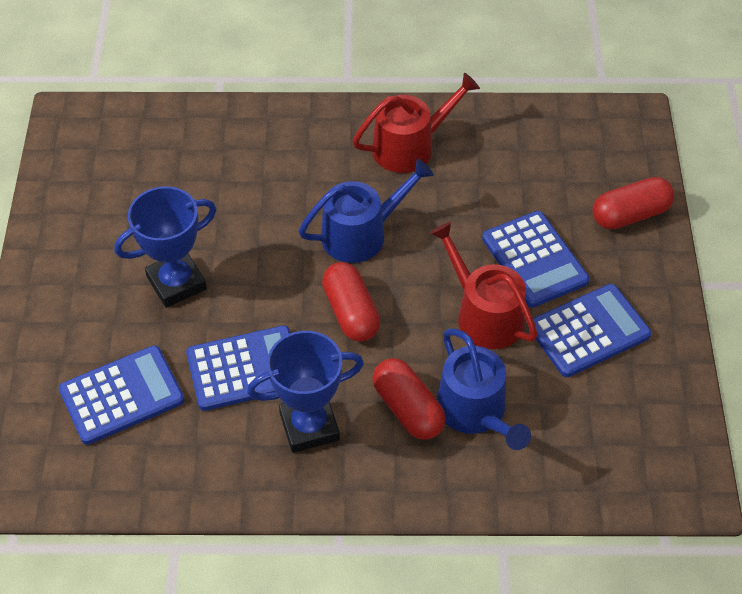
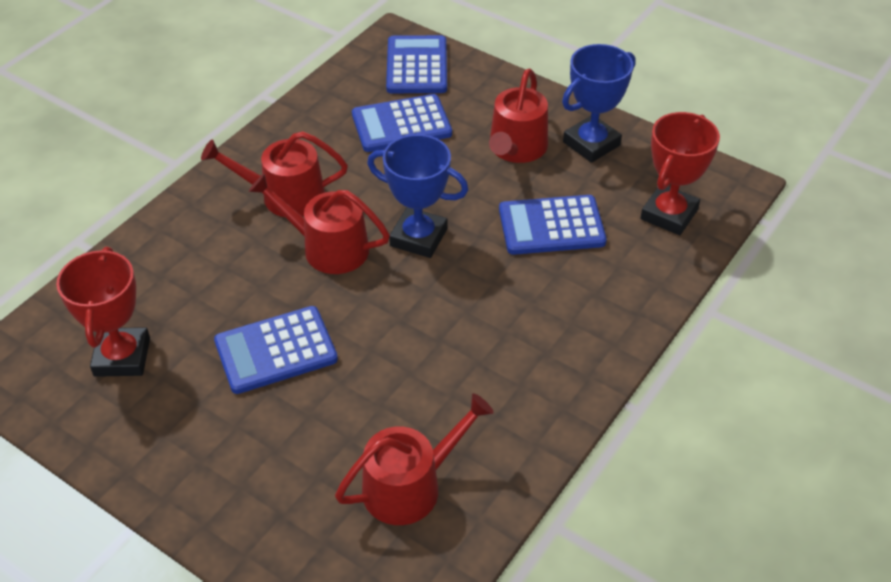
blue watering can: 2 -> 0
red capsule: 3 -> 0
red trophy: 0 -> 2
red watering can: 2 -> 4

